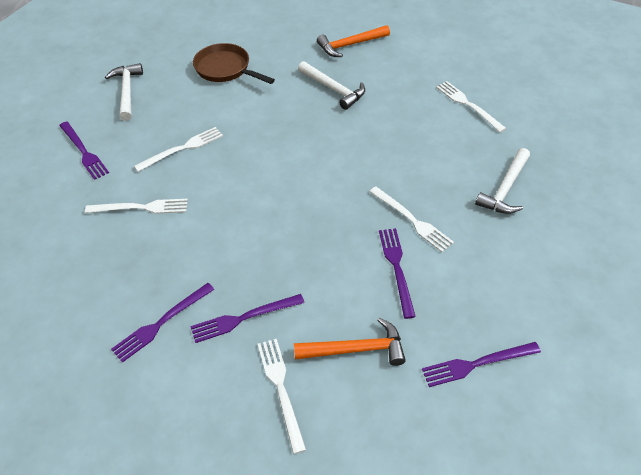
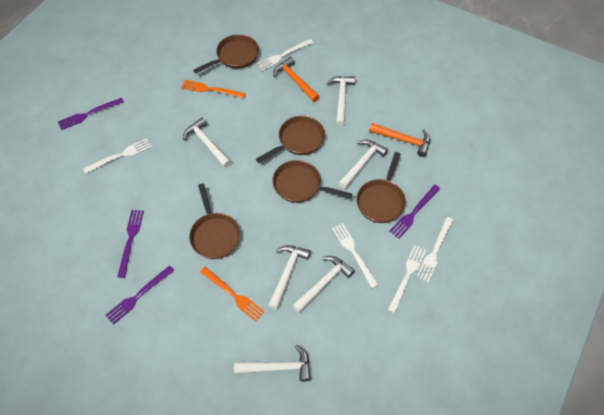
brown pan: 1 -> 5
orange fork: 0 -> 2
purple fork: 5 -> 4
white hammer: 3 -> 6

